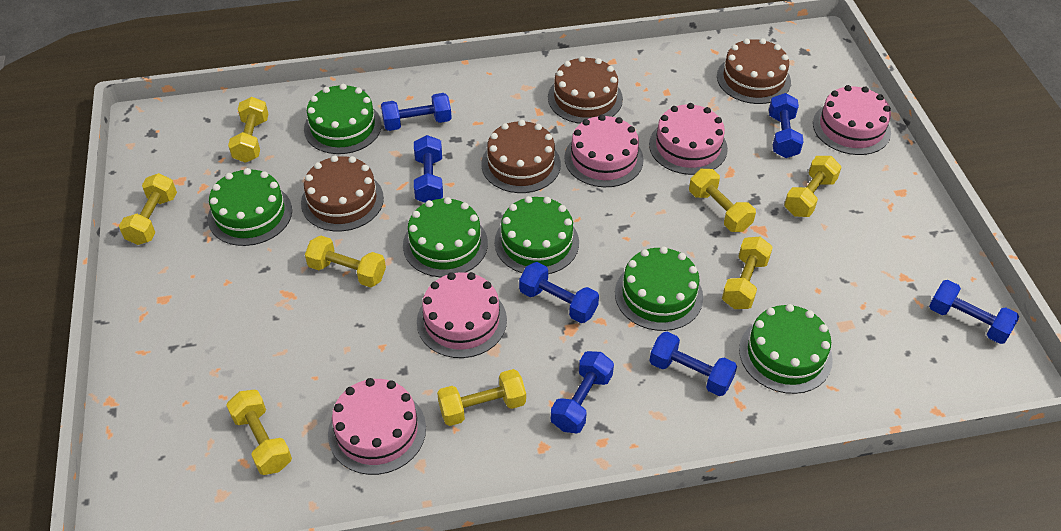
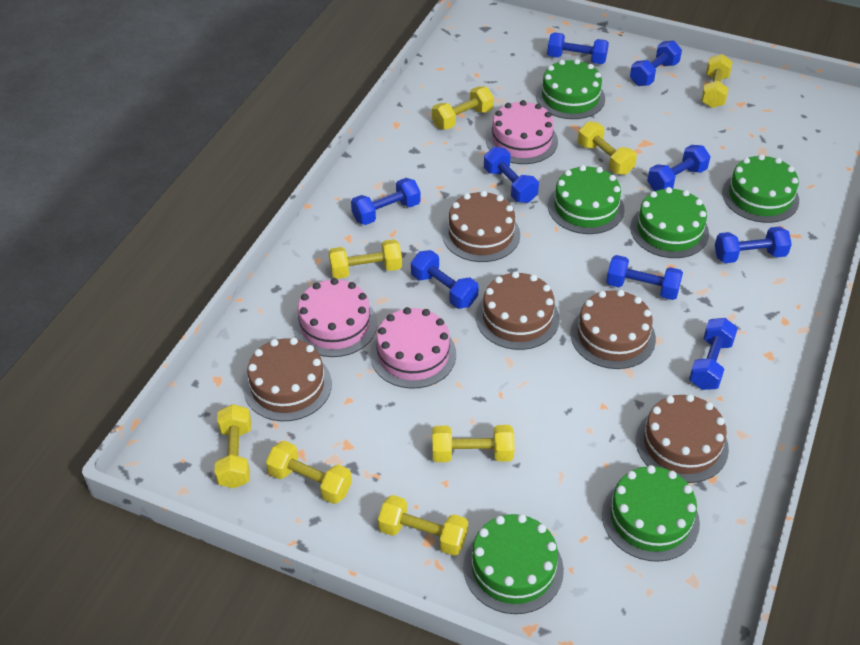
blue dumbbell: 7 -> 9
brown cake: 4 -> 5
pink cake: 5 -> 3

